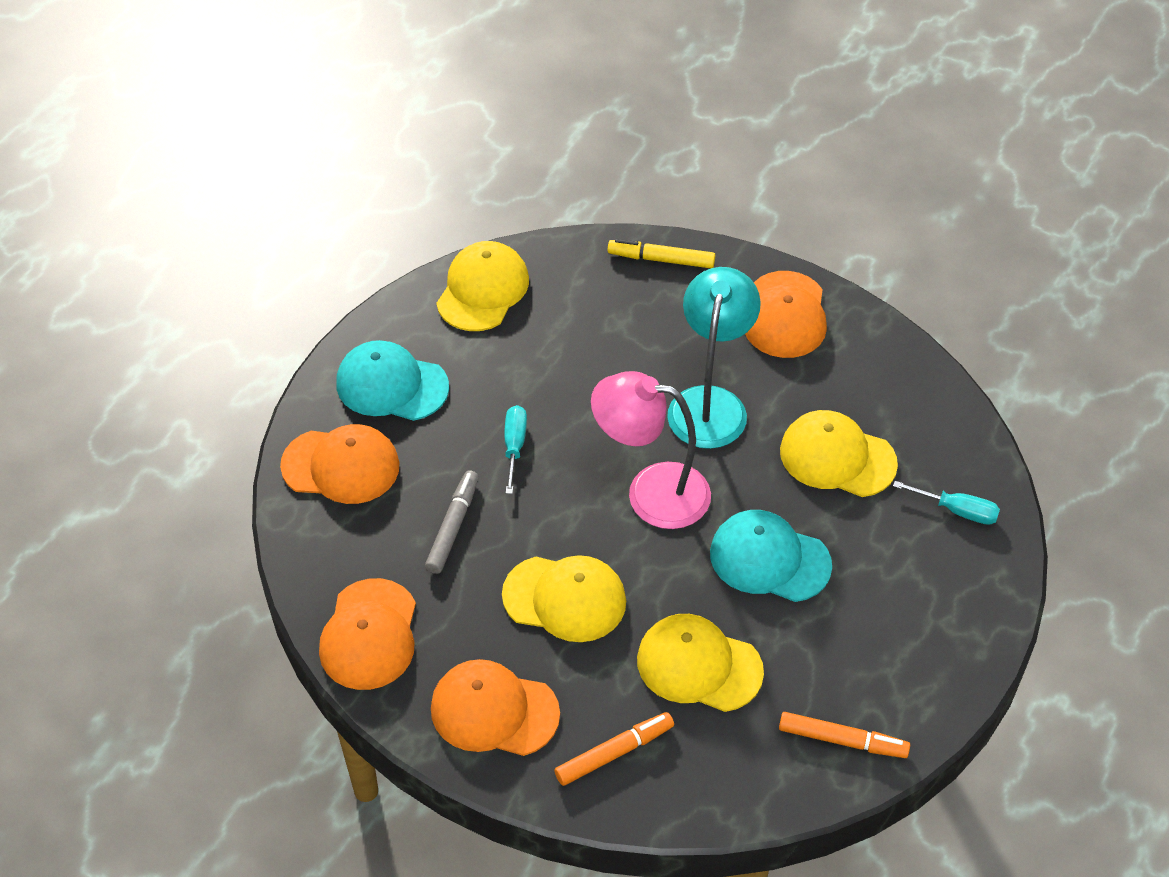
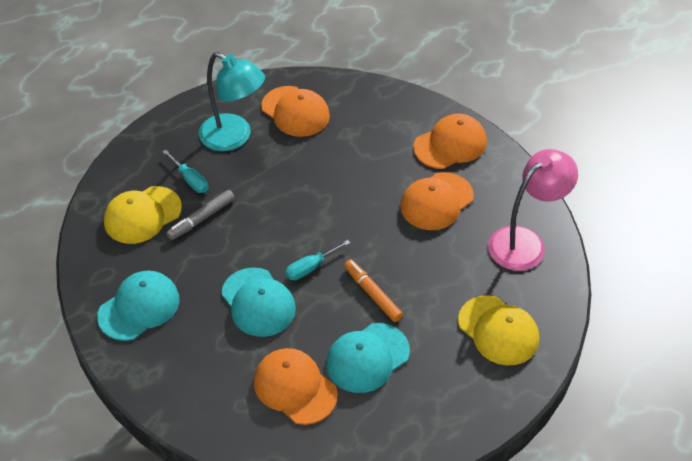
orange marker: 2 -> 1
turquoise cap: 2 -> 3
yellow cap: 4 -> 2
yellow marker: 1 -> 0

